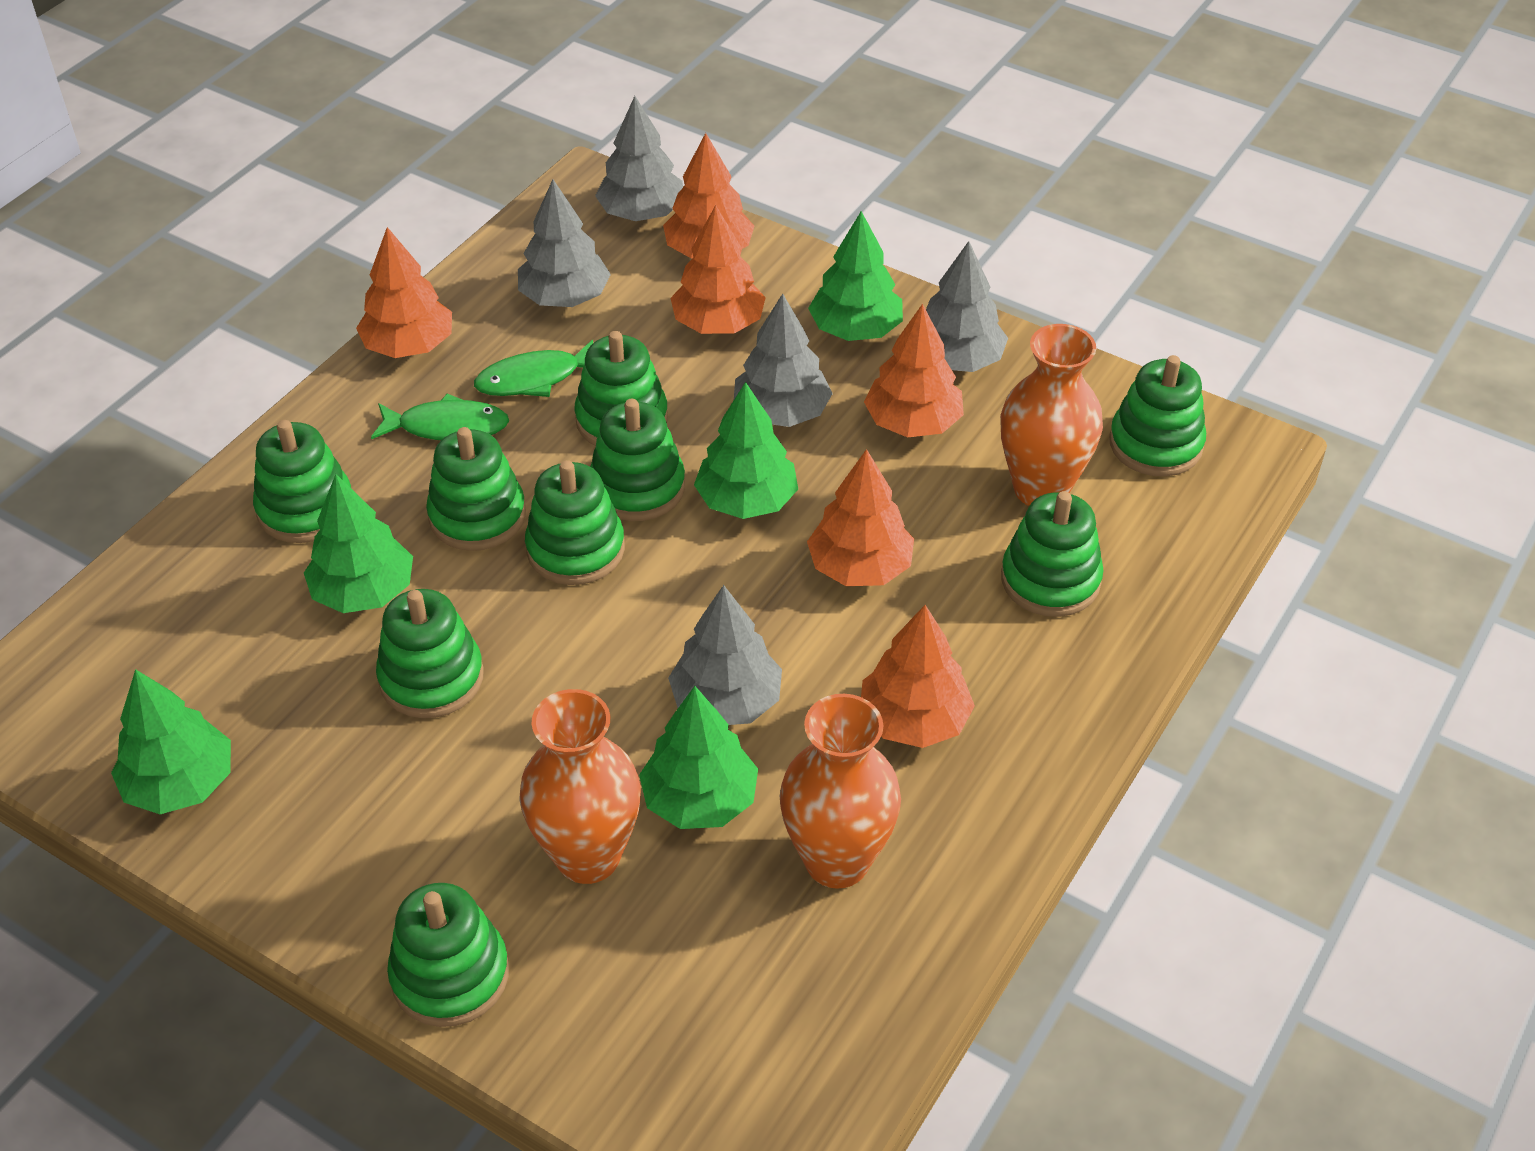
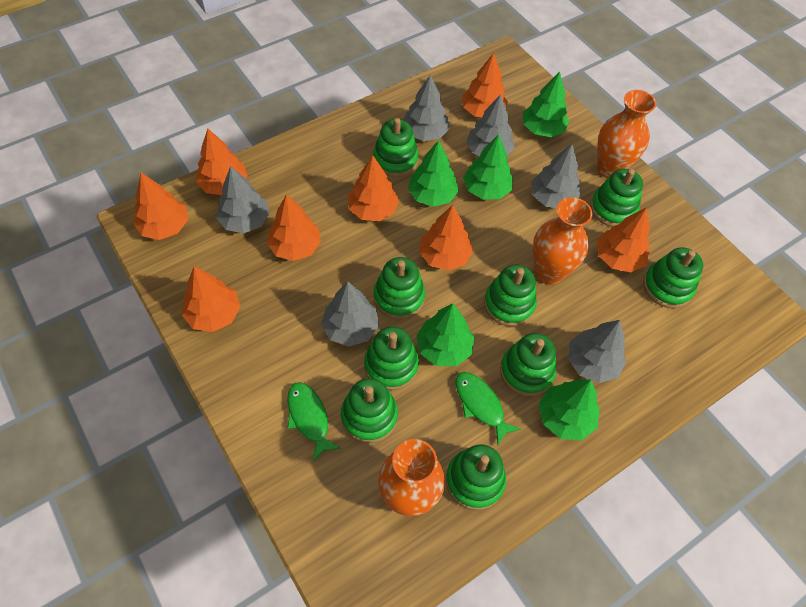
grey tree: 5 -> 6
orange tree: 6 -> 8

